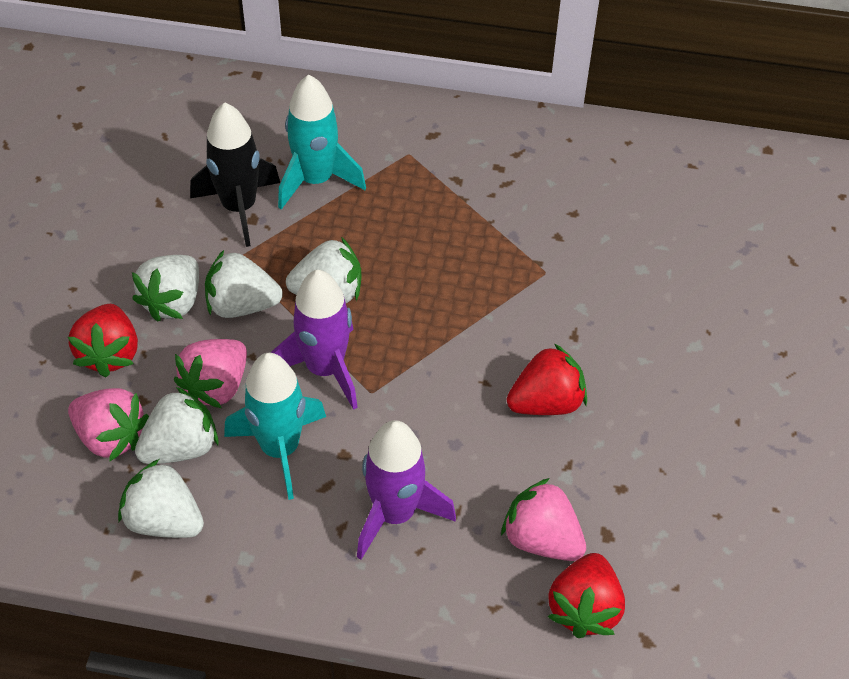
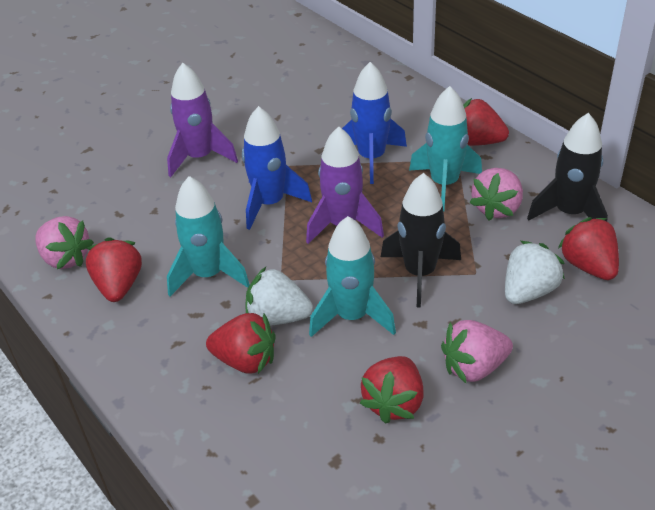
black rocket: 1 -> 2
blue rocket: 0 -> 2
red strawberry: 3 -> 5
turquoise rocket: 2 -> 3
white strawberry: 5 -> 2

